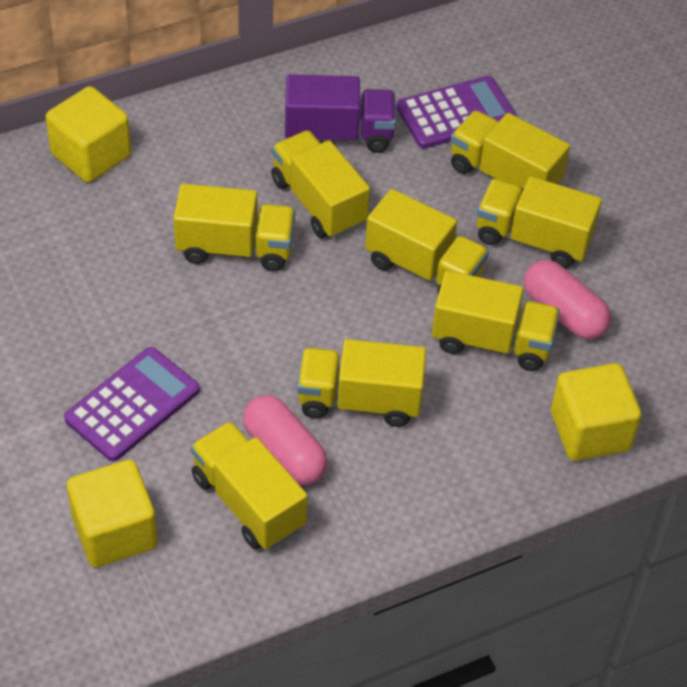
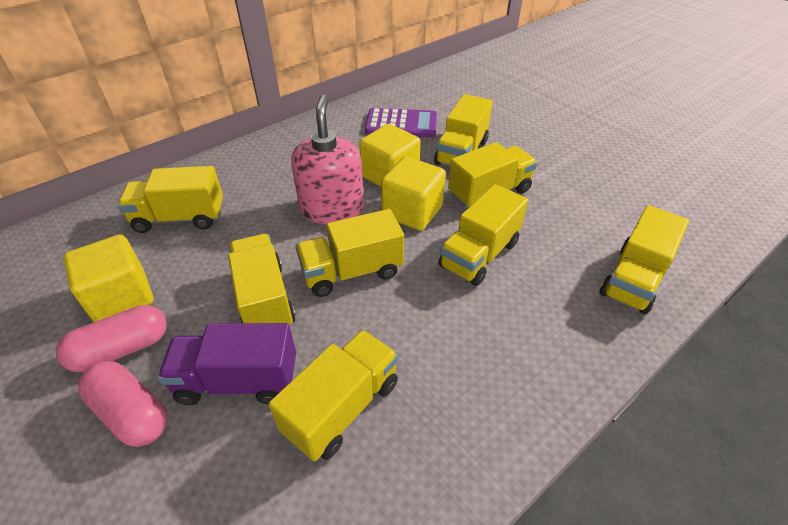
pink soap dispenser: 0 -> 1
purple calculator: 2 -> 1

